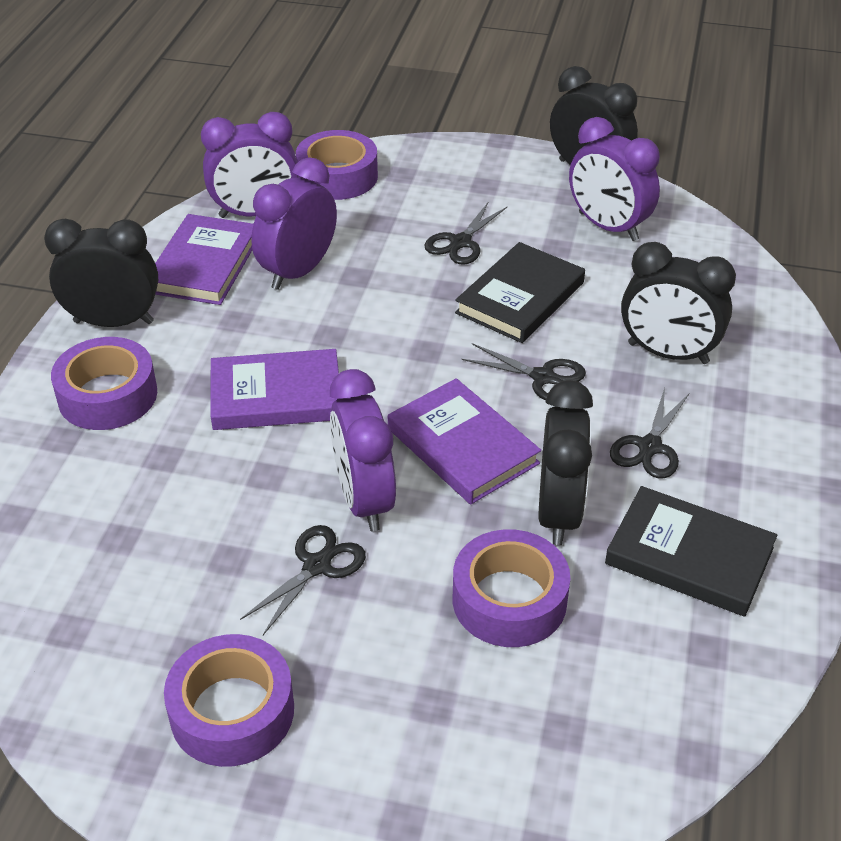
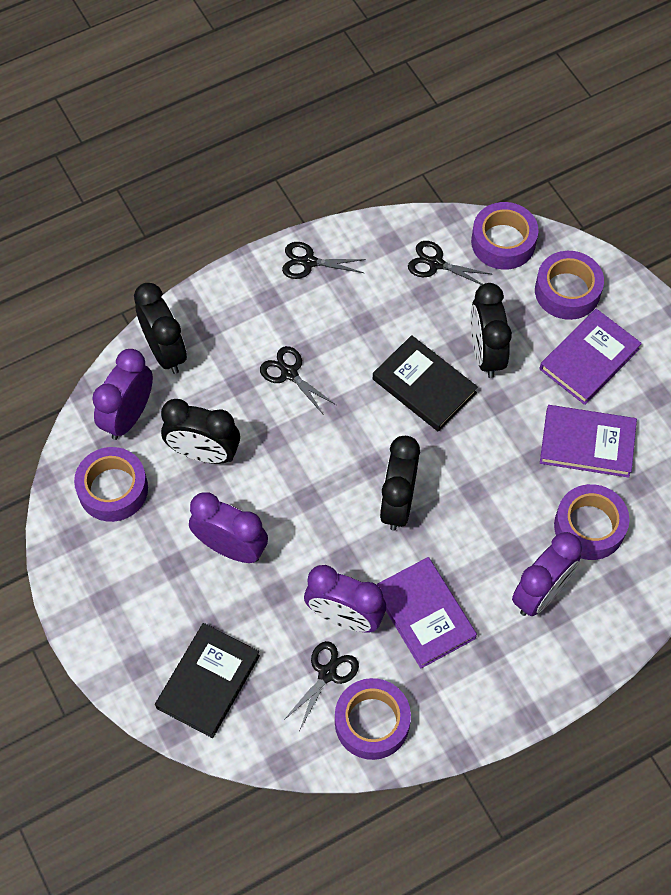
purple tape: 4 -> 5

